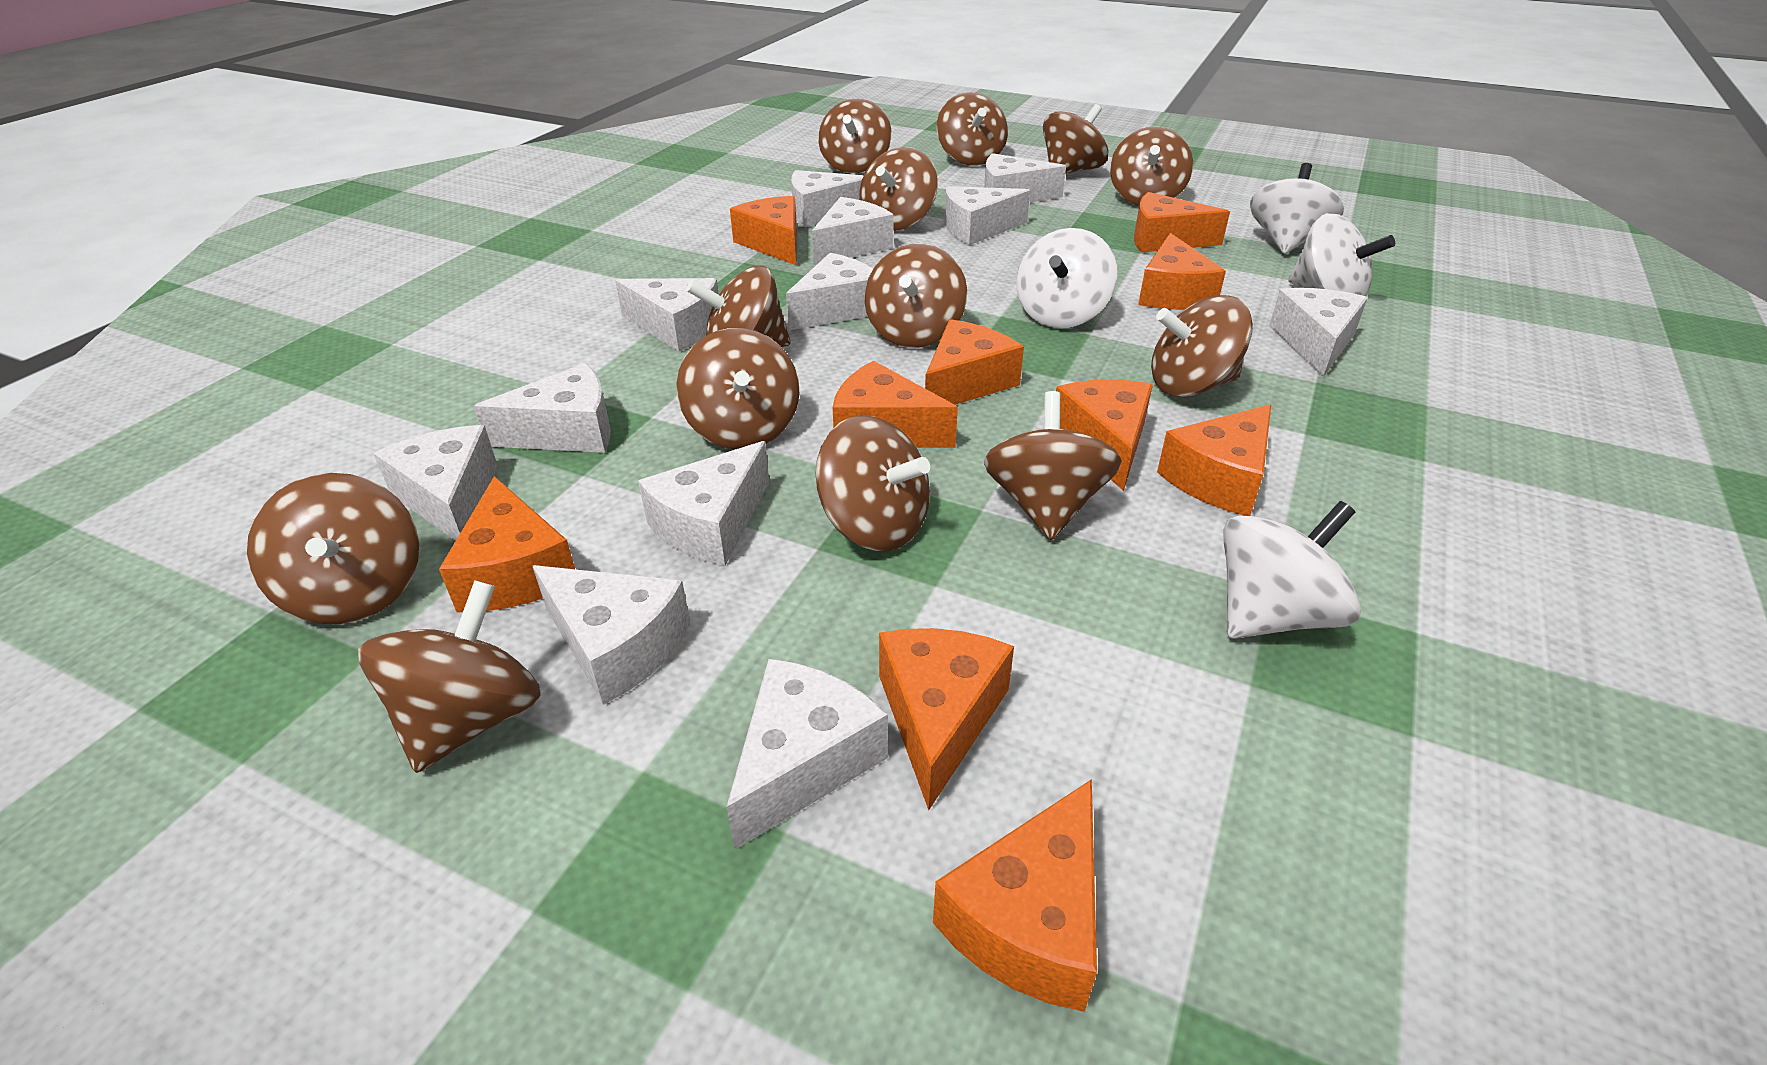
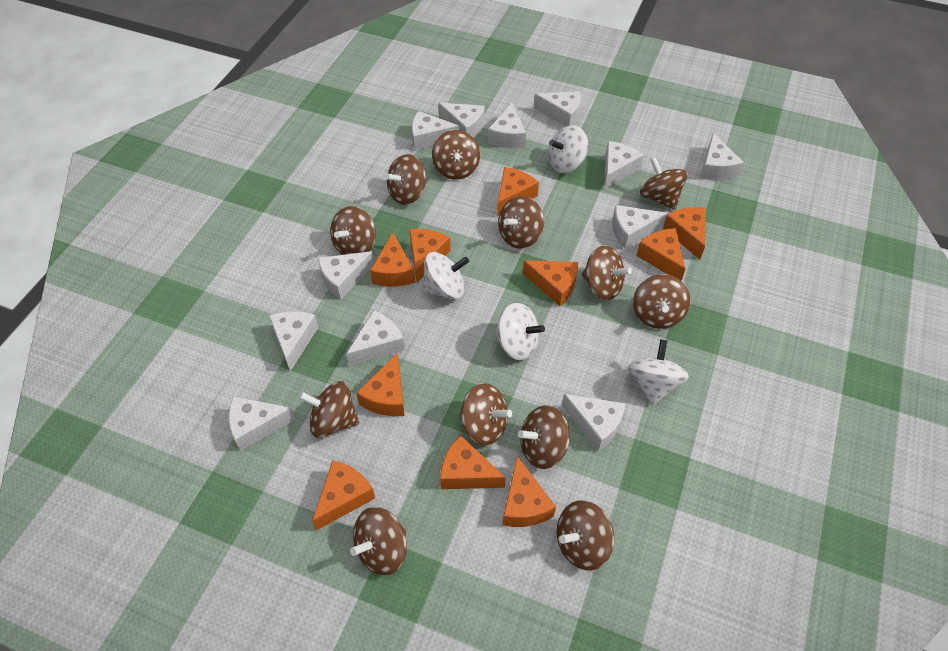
brown spinning top: 13 -> 12

